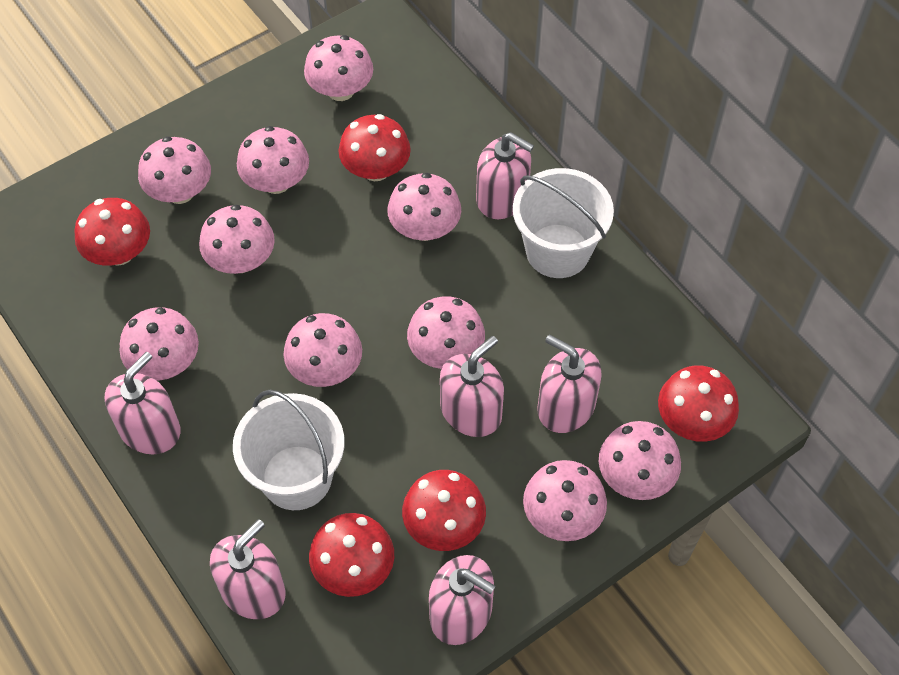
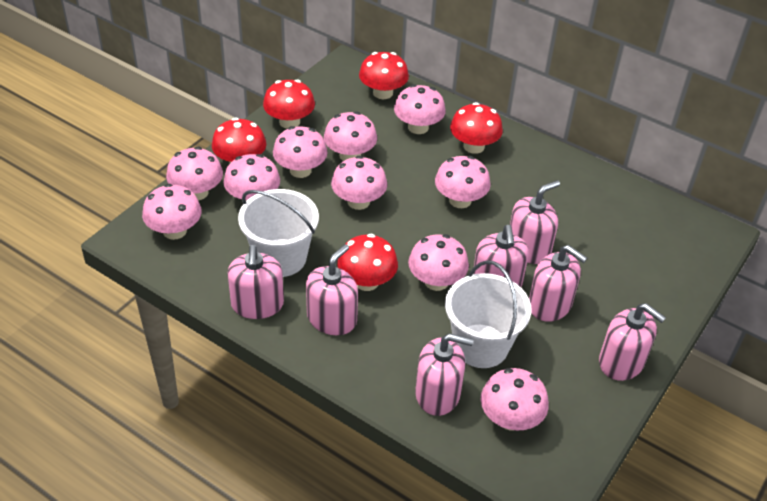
pink soap dispenser: 6 -> 7

